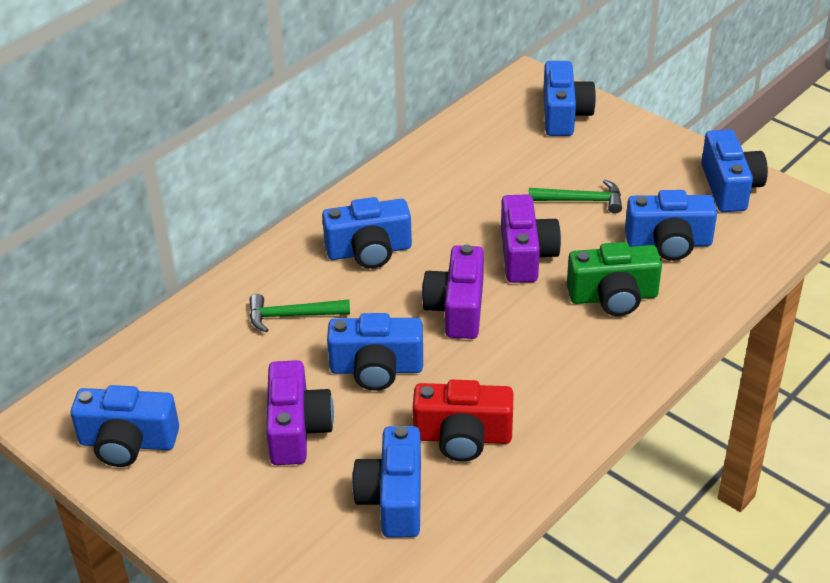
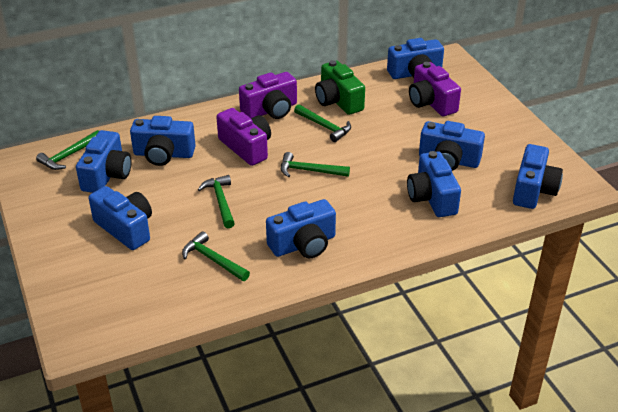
blue camera: 7 -> 8
green hammer: 2 -> 5
red camera: 1 -> 0

